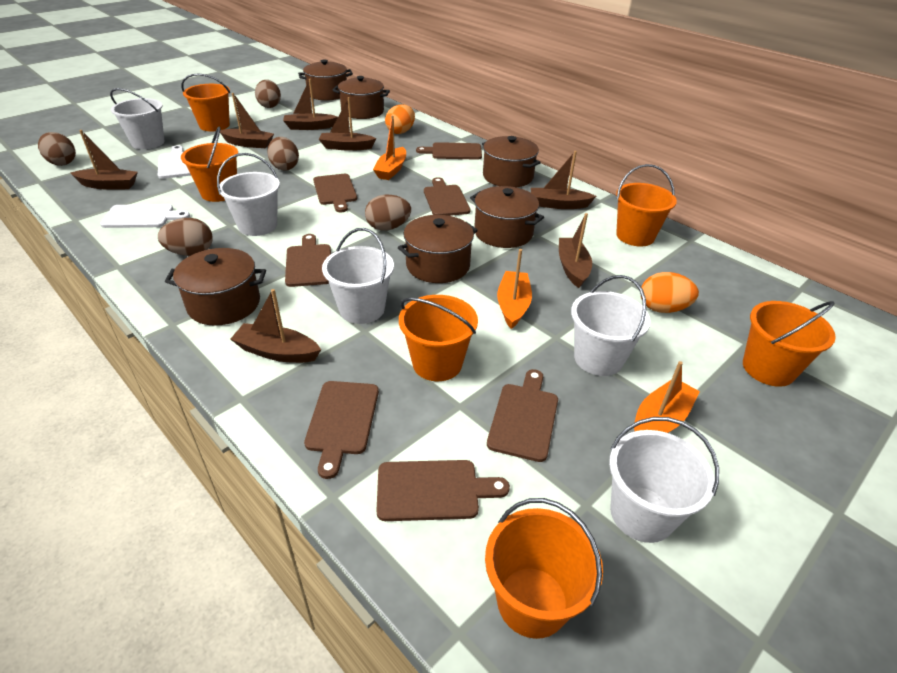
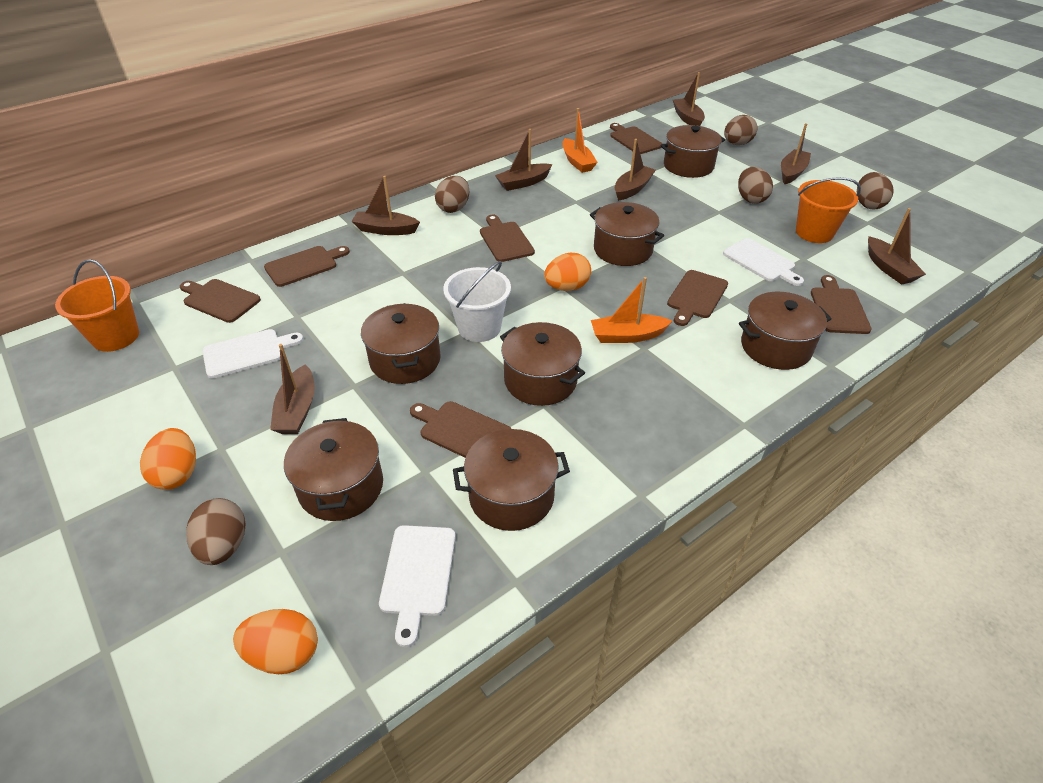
brown pot: 6 -> 7
orange boat: 3 -> 2
orange bucket: 6 -> 2
orange egg: 2 -> 3
white bucket: 5 -> 1
white cutting board: 2 -> 3

